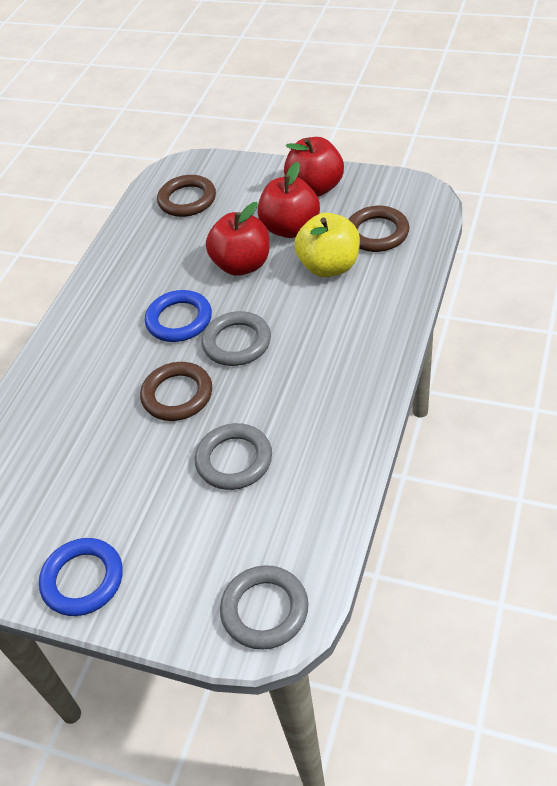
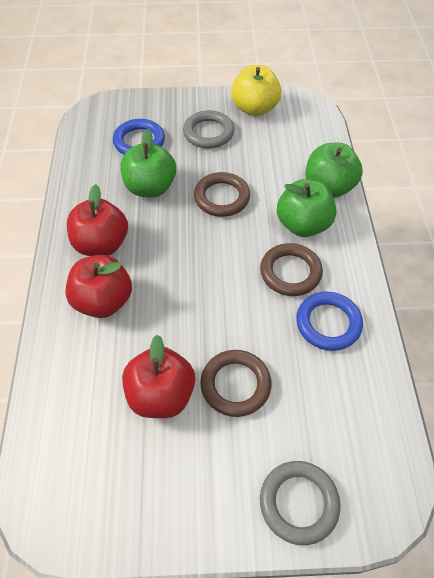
green apple: 0 -> 3
grey ring: 3 -> 2

